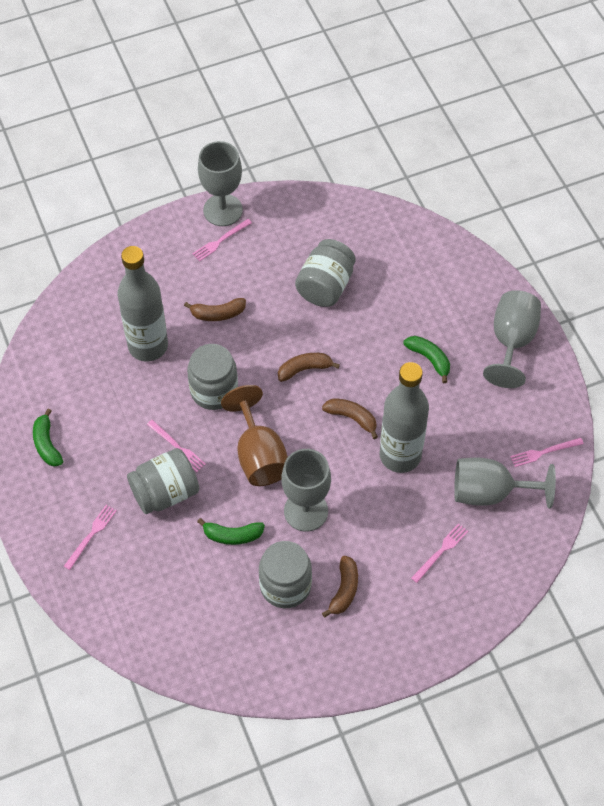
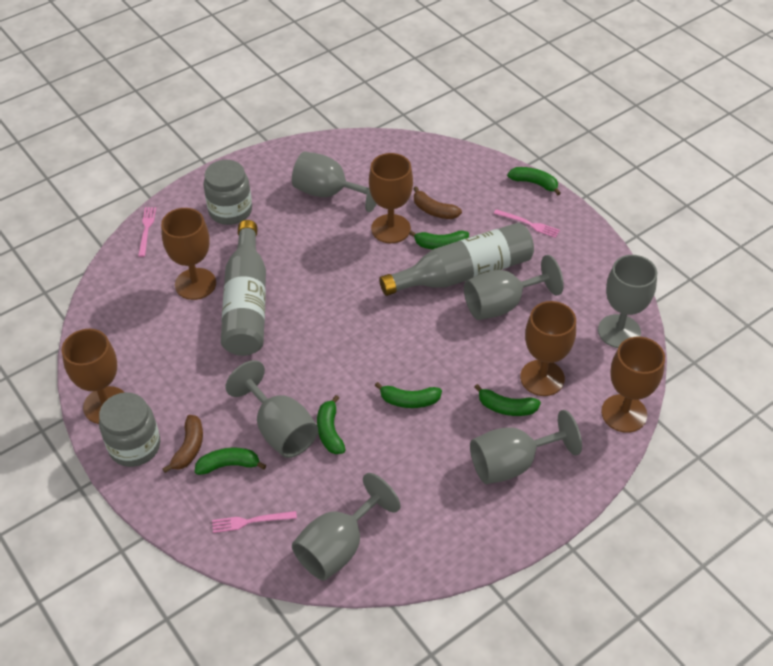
brown banana: 4 -> 2
brown goblet: 1 -> 5
green banana: 3 -> 6
grey goblet: 4 -> 6
grey jar: 4 -> 2
pink fork: 5 -> 3

